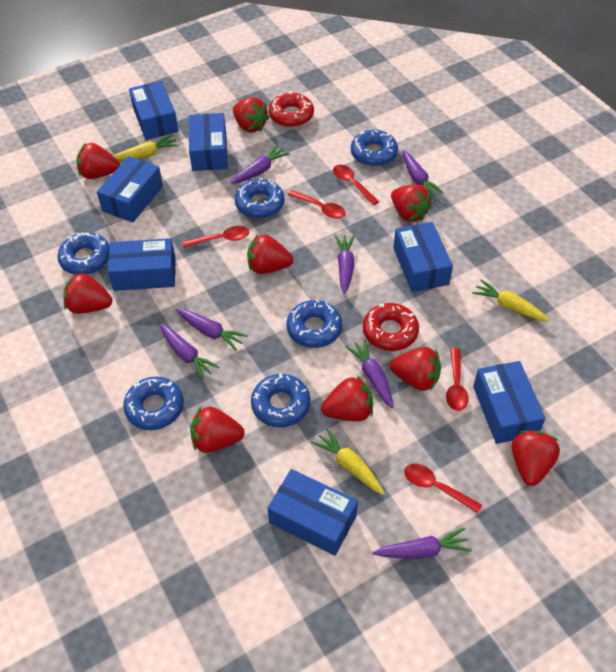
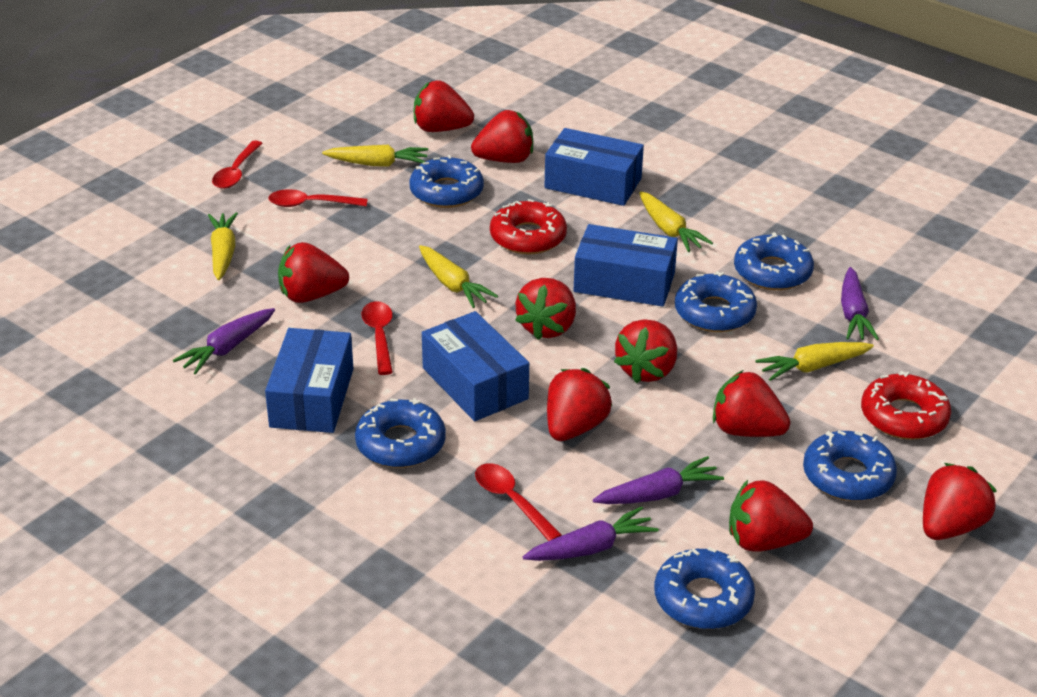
blue box: 7 -> 4
purple carrot: 7 -> 4
red spoon: 5 -> 4
yellow carrot: 3 -> 5

